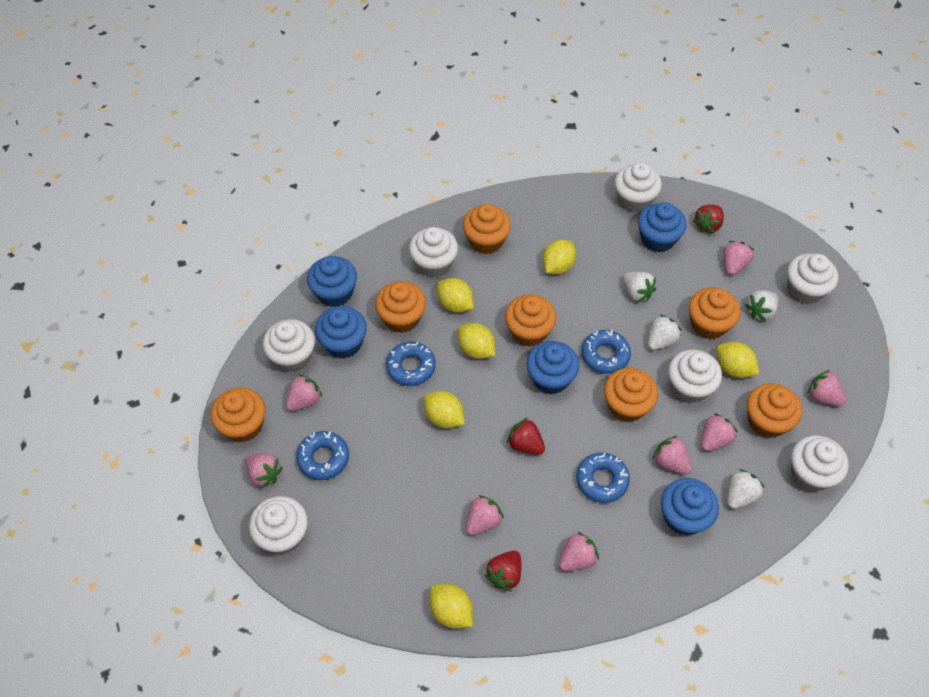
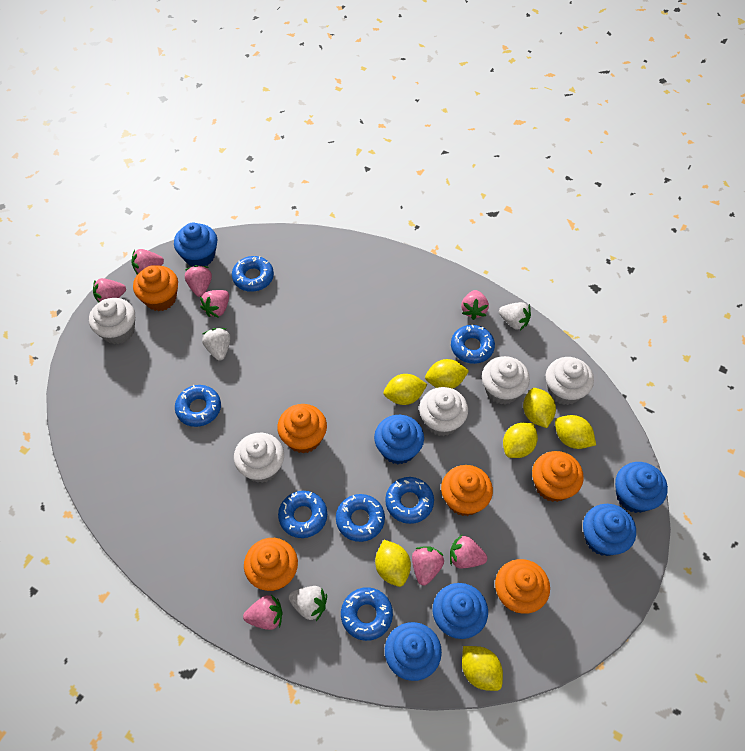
blue cupcake: 5 -> 6
blue donut: 4 -> 7
orange cupcake: 7 -> 6
red strawberry: 3 -> 0
white cupcake: 7 -> 5
white strawberry: 4 -> 3
yellow lemon: 6 -> 7

